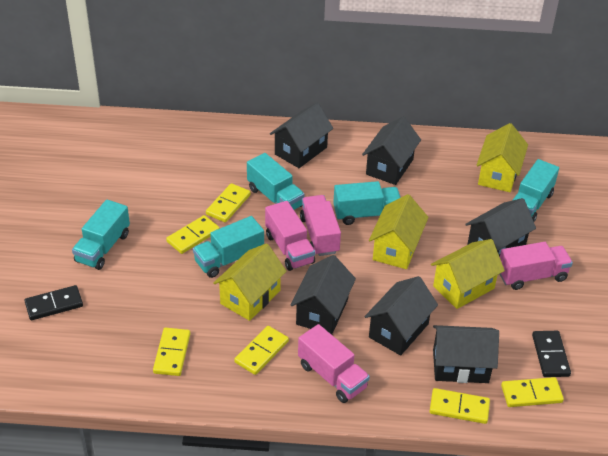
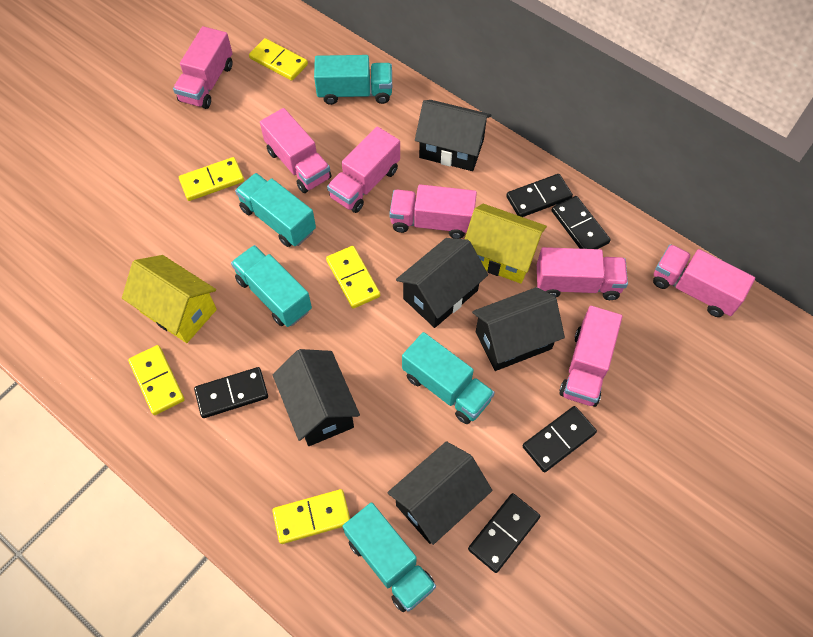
black domino: 2 -> 5
black house: 6 -> 5
pink truck: 4 -> 7
yellow domino: 6 -> 5
yellow house: 4 -> 2

